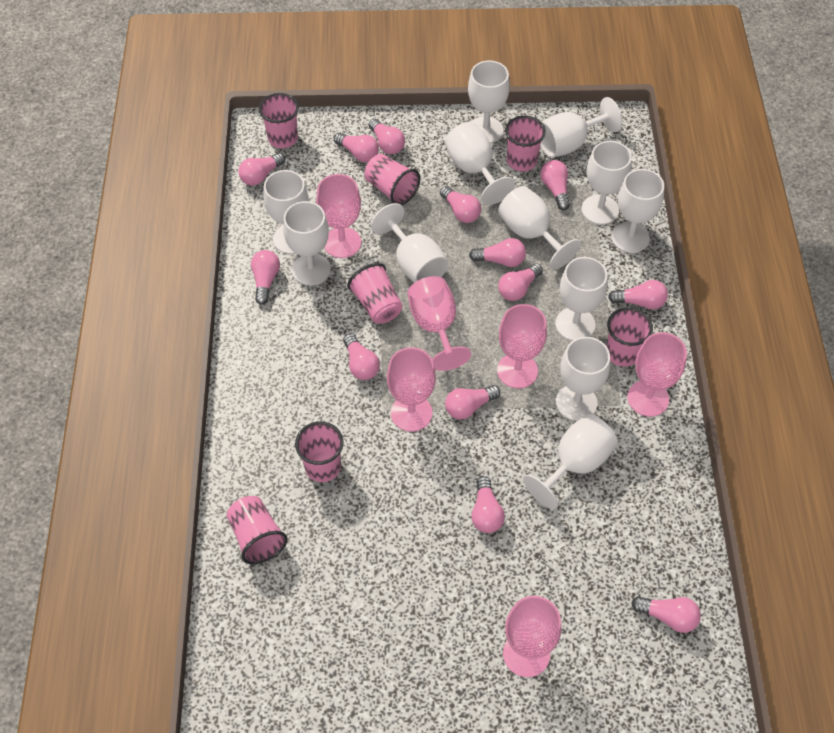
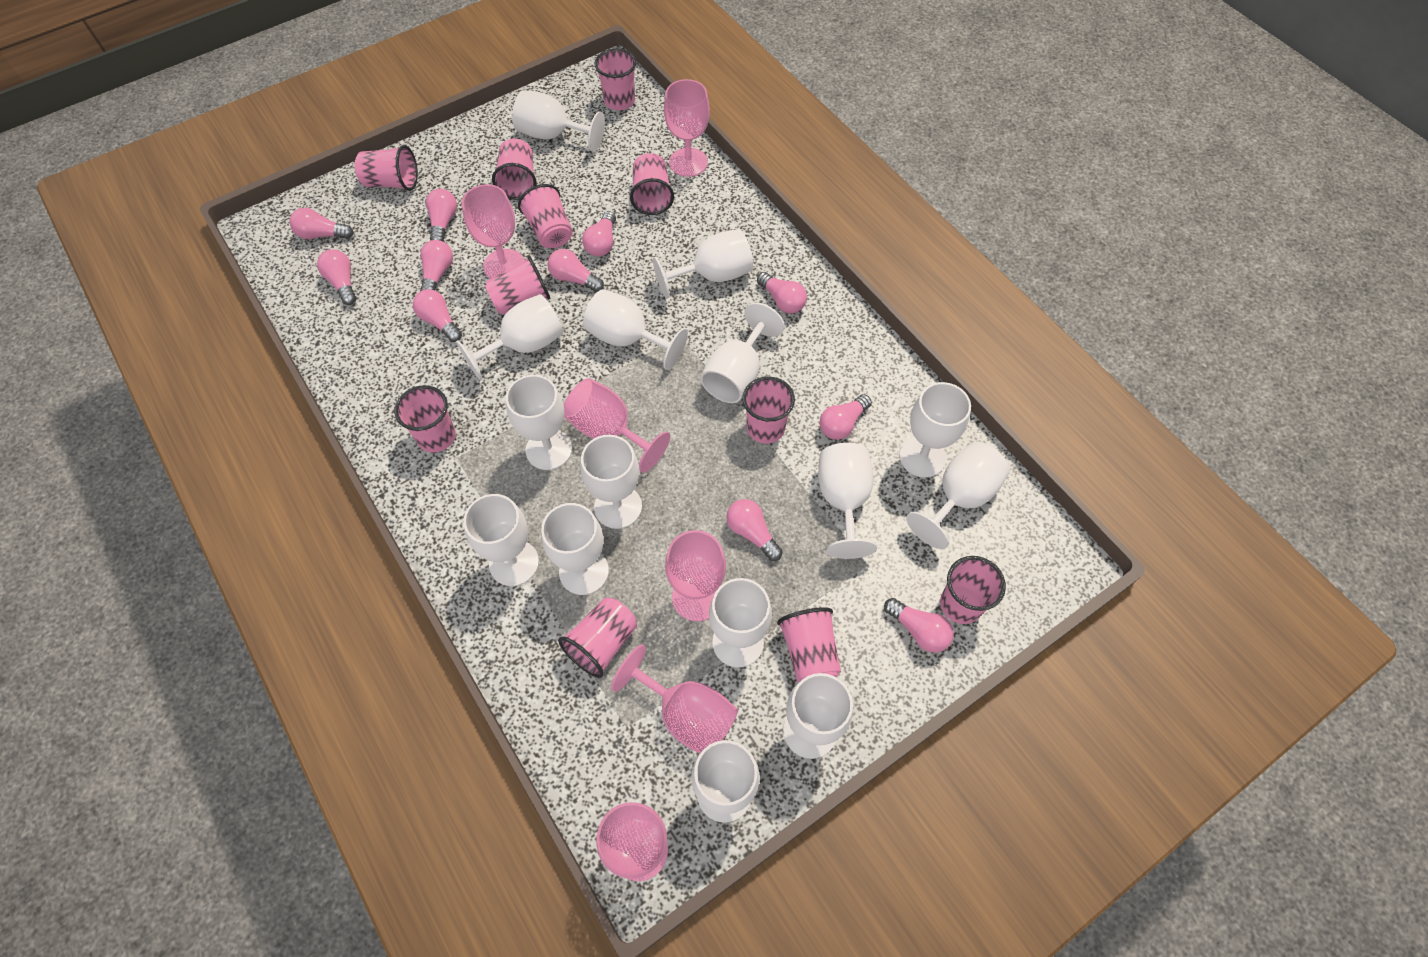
pink cup: 7 -> 11
pink light bulb: 13 -> 11
white goblet: 12 -> 15

